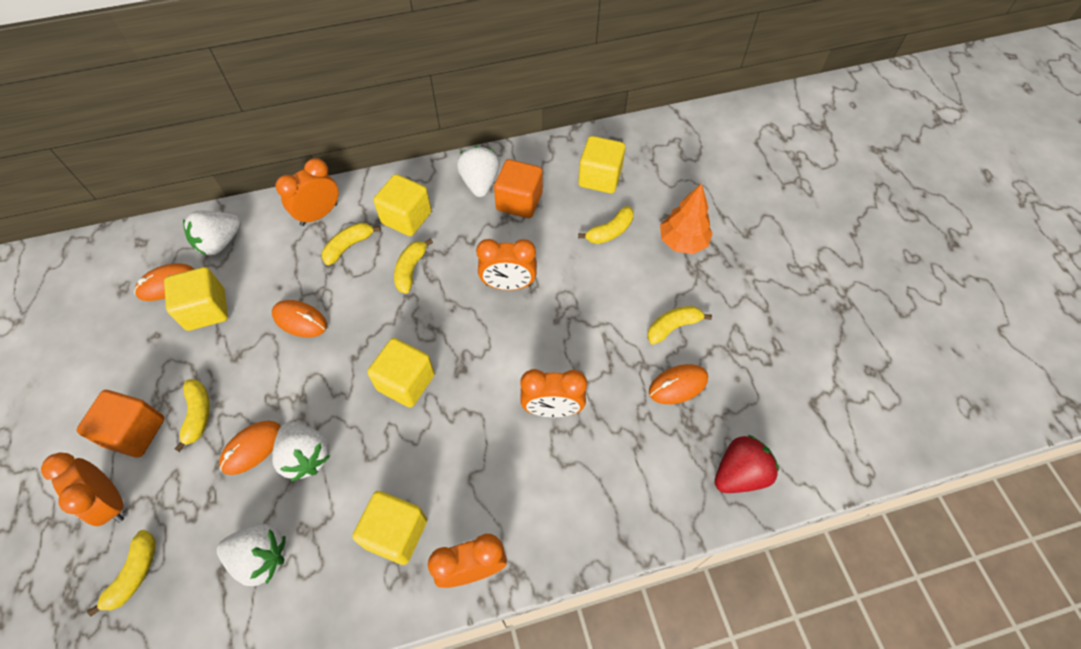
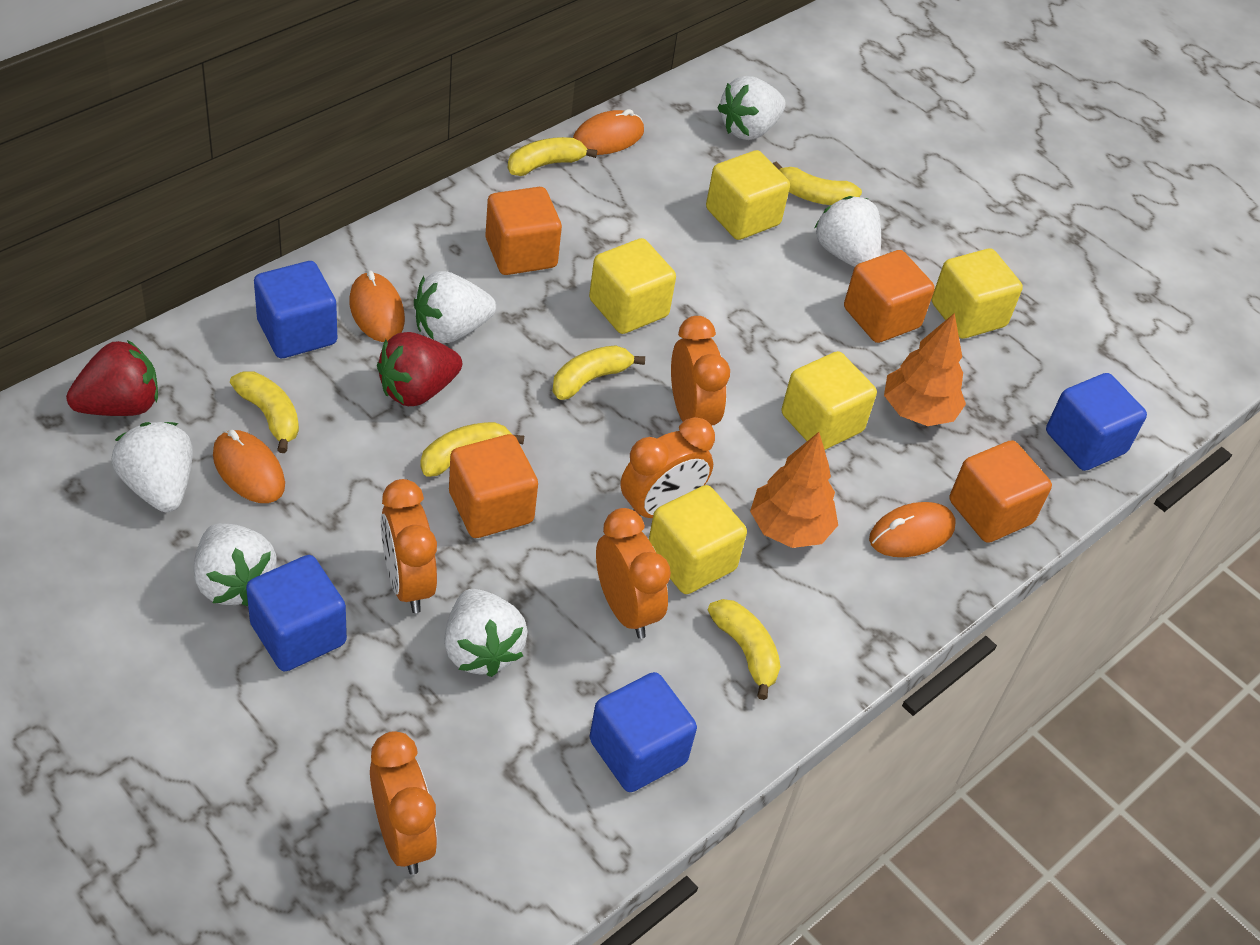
blue cube: 0 -> 4
orange cube: 2 -> 4
orange tree: 1 -> 2
red strawberry: 1 -> 2
white strawberry: 4 -> 6

